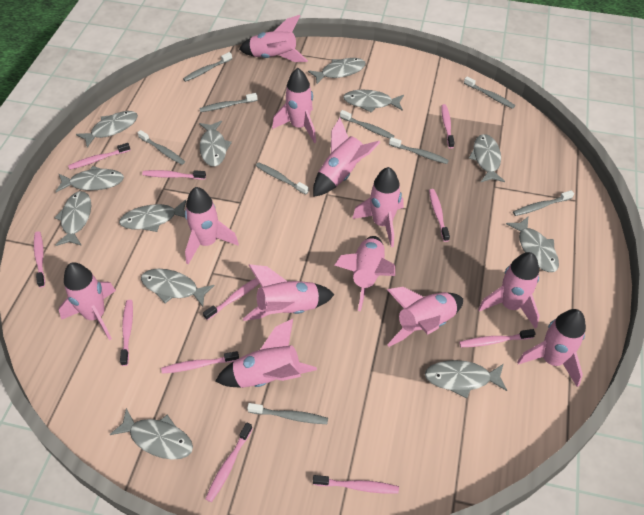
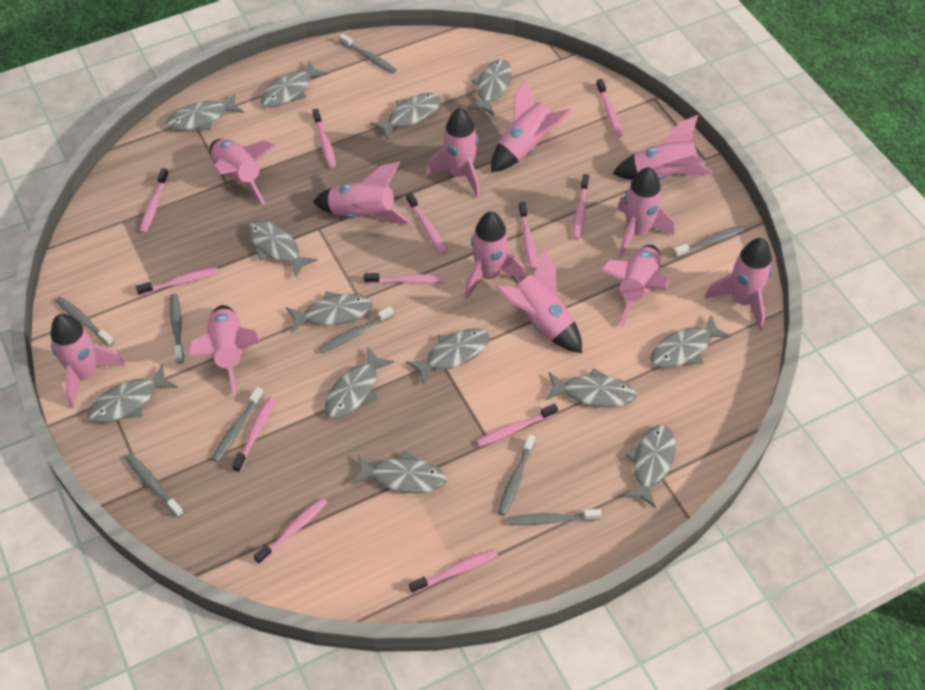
grey fish: 12 -> 13
pink toothbrush: 11 -> 12

